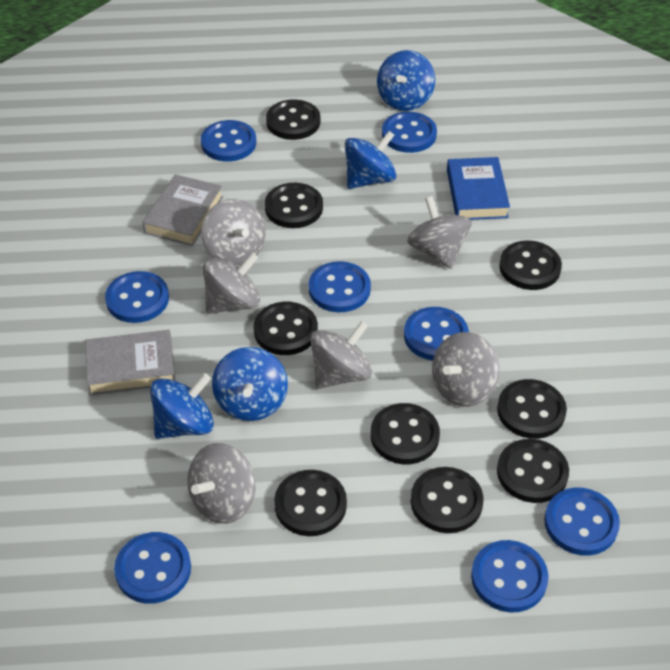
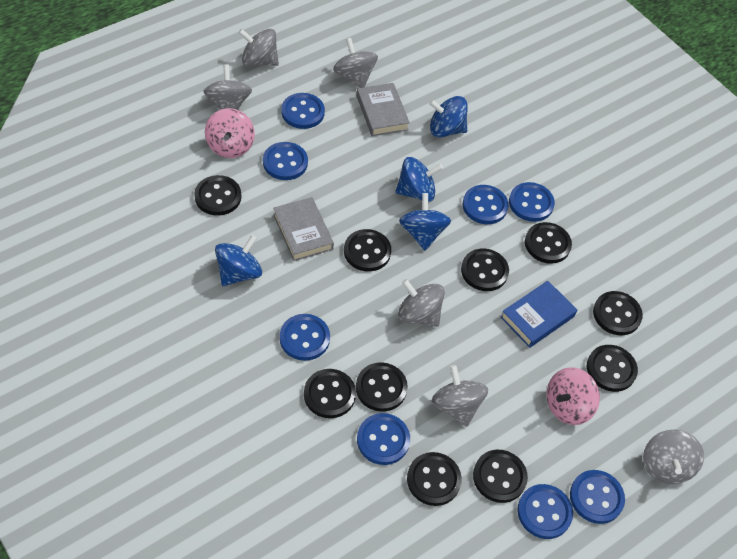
black button: 9 -> 10
pink spinning top: 0 -> 2

